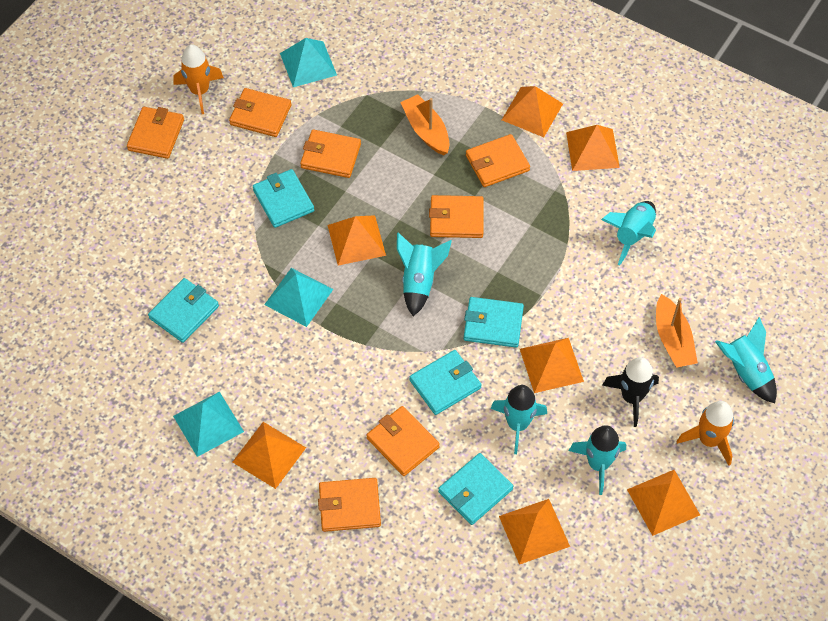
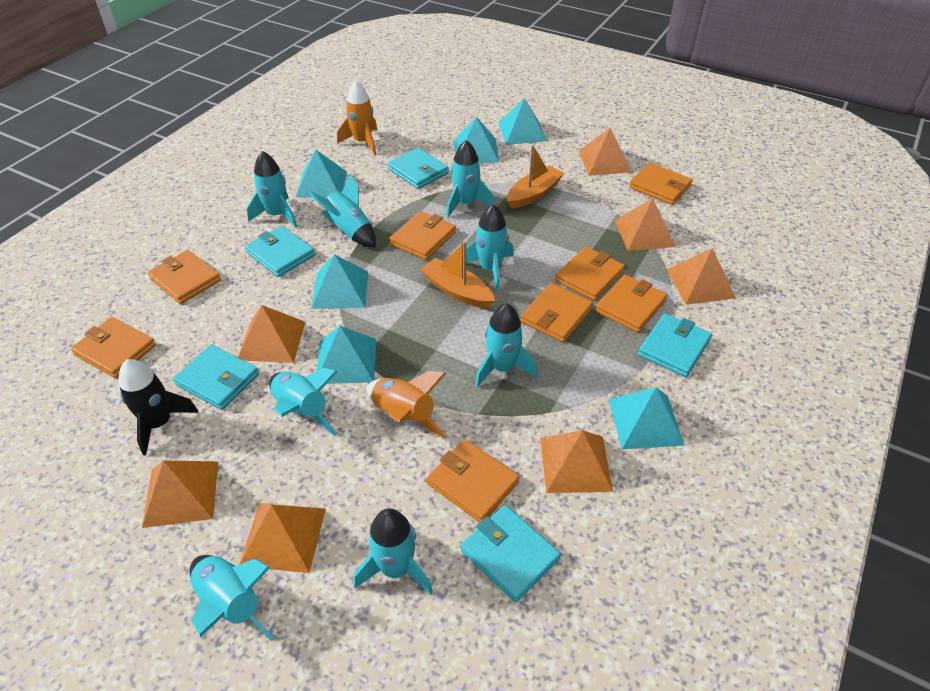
orange wallet: 7 -> 8
turquoise pyramid: 3 -> 6
turquoise rocket: 5 -> 8

